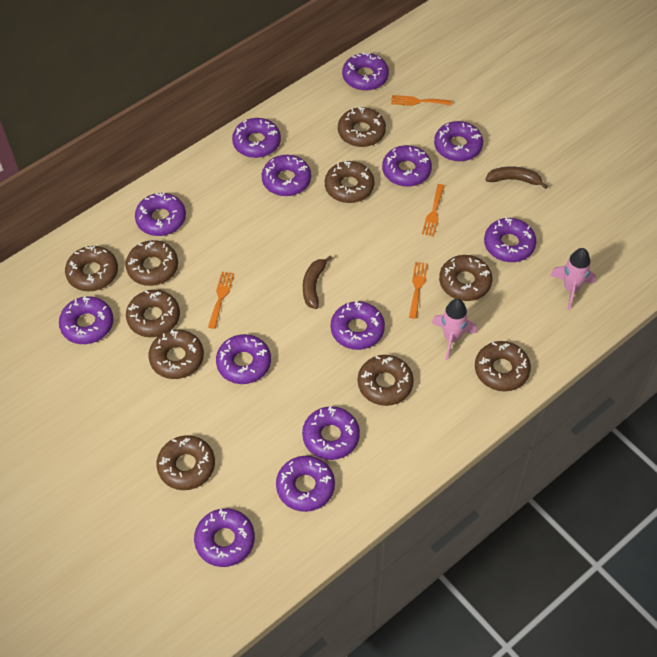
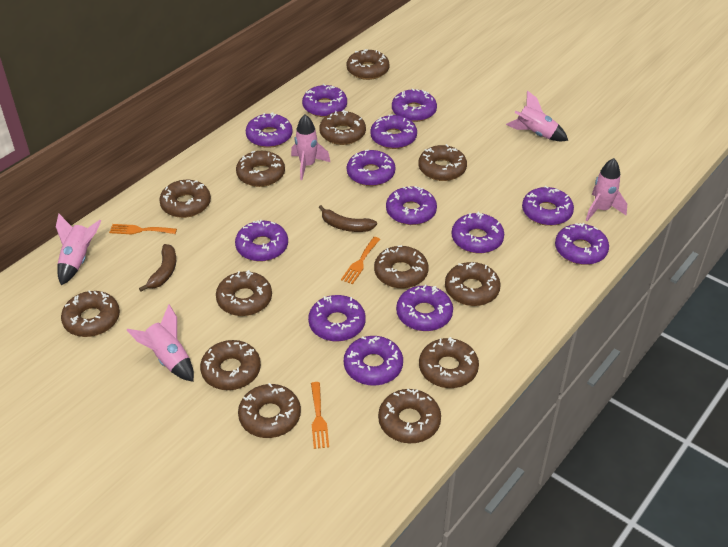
brown donut: 10 -> 13
orange fork: 4 -> 3
pink rocket: 2 -> 5

